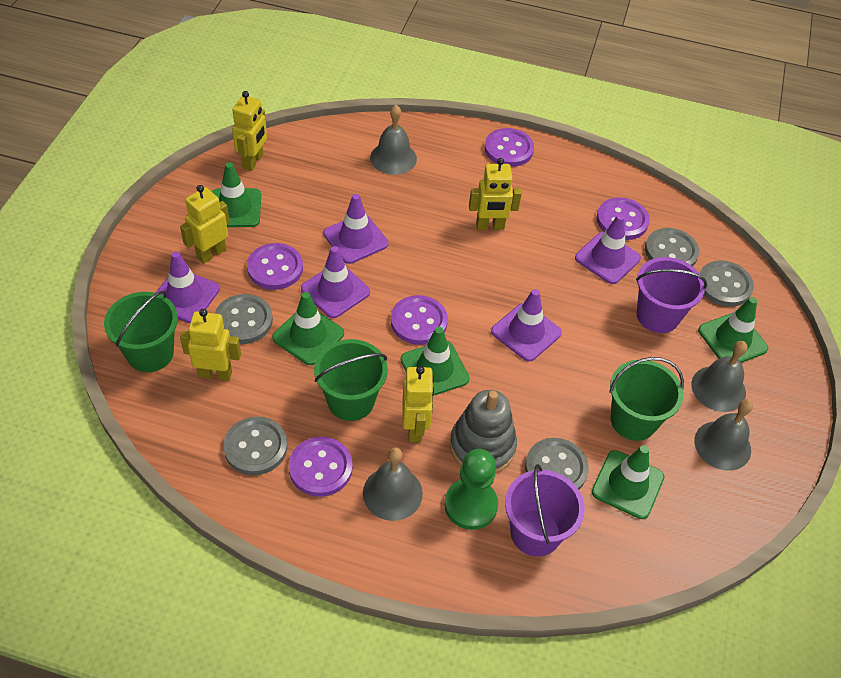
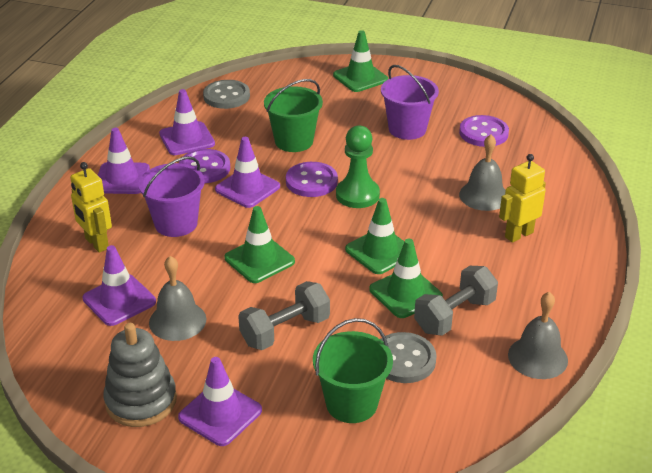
green bucket: 3 -> 2
green traffic cone: 5 -> 4
grey bell: 4 -> 3
grey button: 5 -> 2
grey dumbbell: 0 -> 2
purple button: 5 -> 3
yellow robot: 5 -> 2

